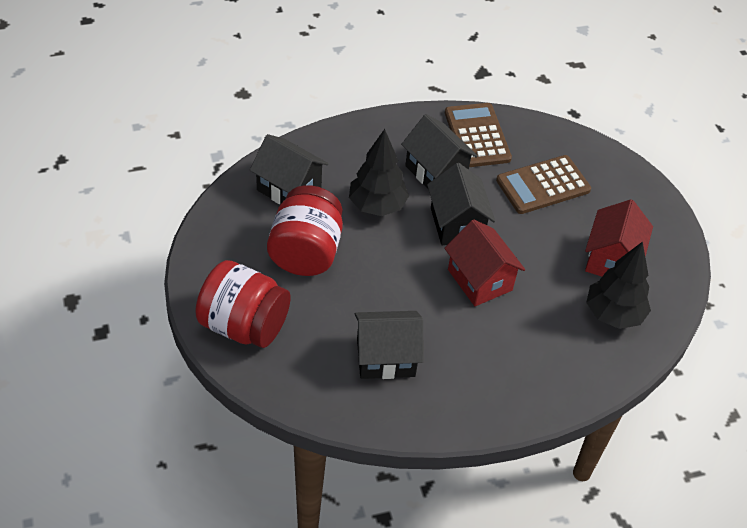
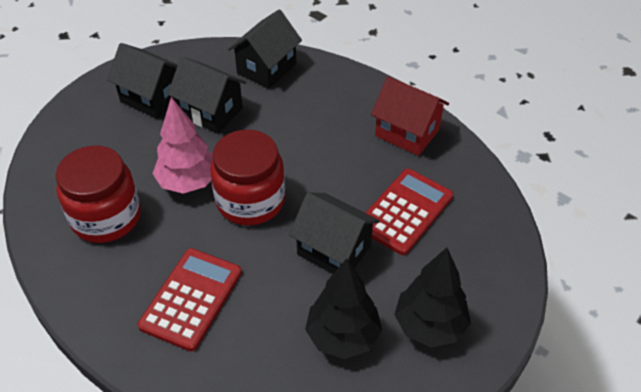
brown calculator: 2 -> 0
pink tree: 0 -> 1
red calculator: 0 -> 2
red house: 2 -> 1

